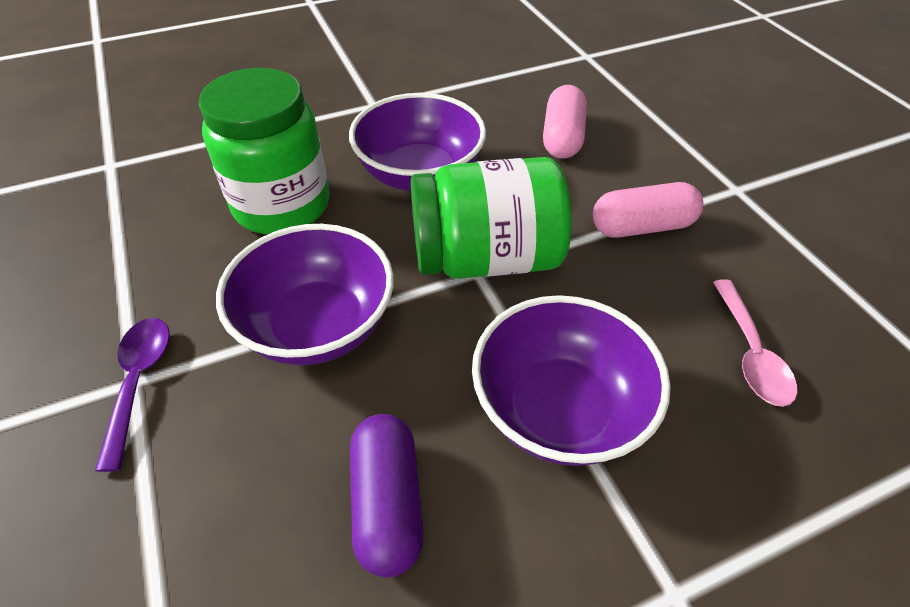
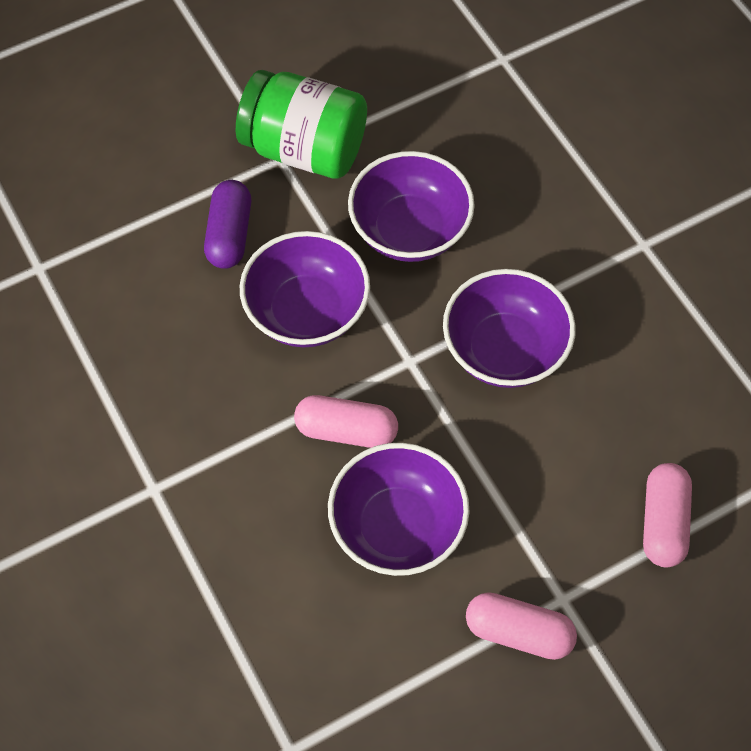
green jar: 2 -> 1
pink capsule: 2 -> 3
pink spoon: 1 -> 0
purple bowl: 3 -> 4
purple spoon: 1 -> 0

